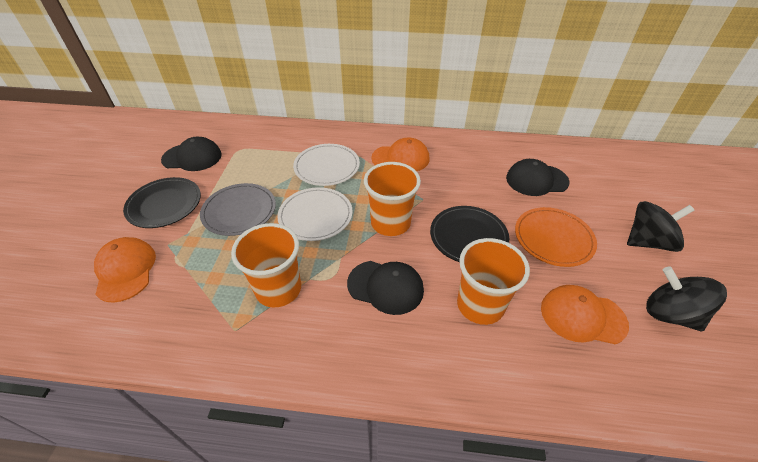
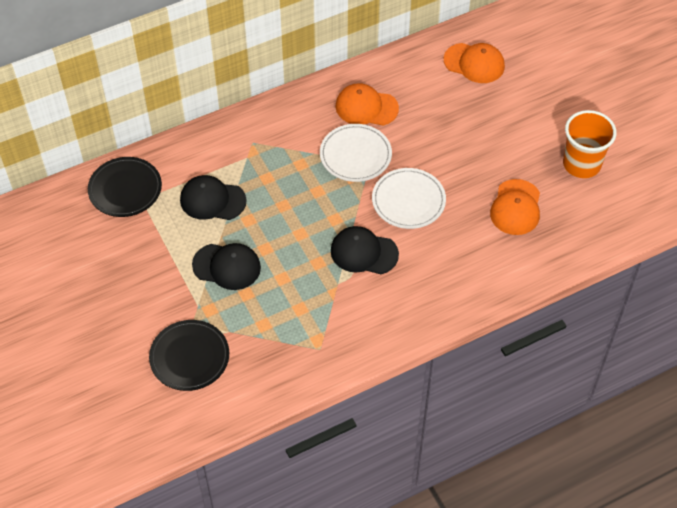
black spinning top: 2 -> 0
grey plate: 1 -> 0
orange cup: 3 -> 1
orange plate: 1 -> 0

